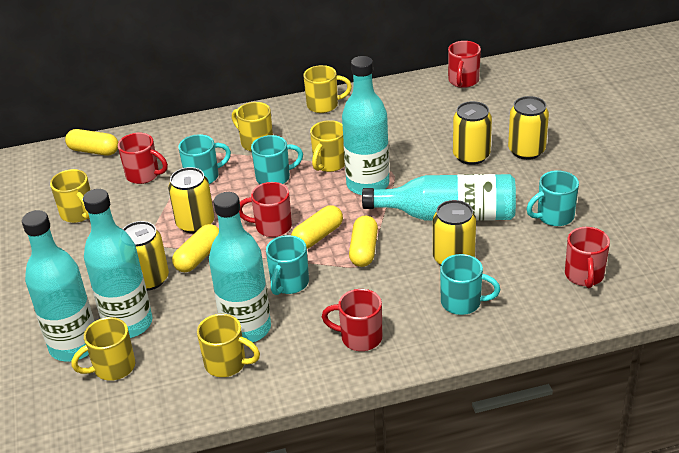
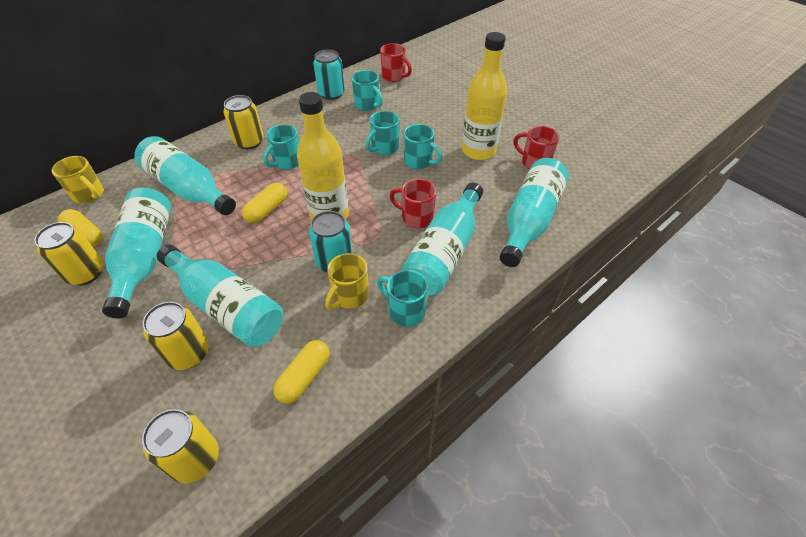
red mug: 5 -> 3
turquoise can: 0 -> 2
yellow bottle: 0 -> 2
yellow can: 5 -> 4
yellow capsule: 4 -> 3
yellow mug: 6 -> 2

